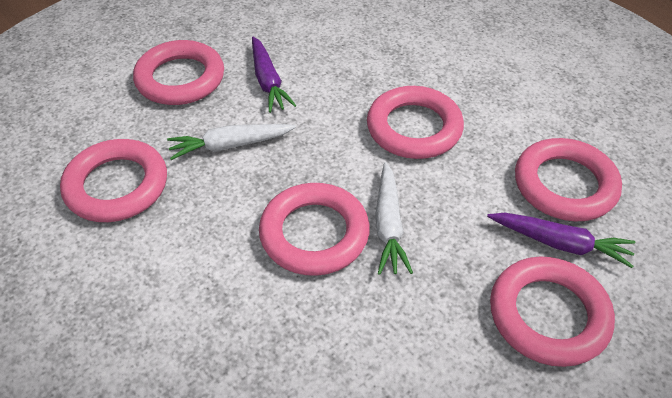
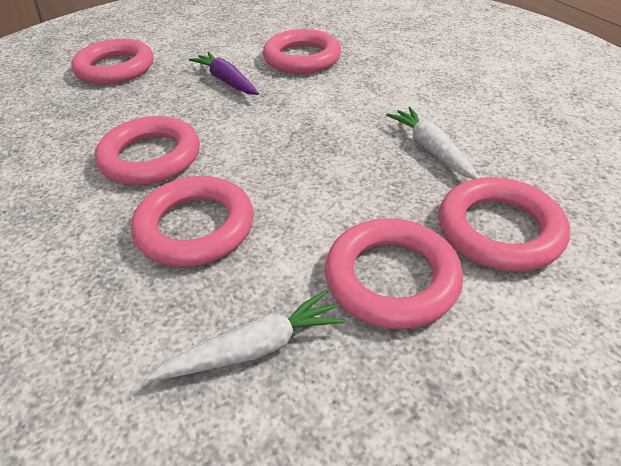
purple carrot: 2 -> 1

